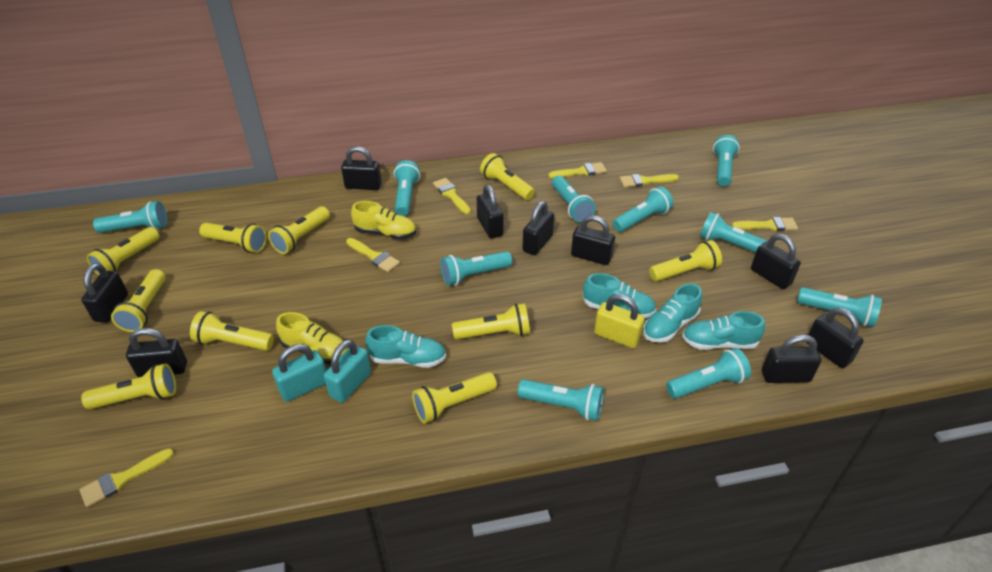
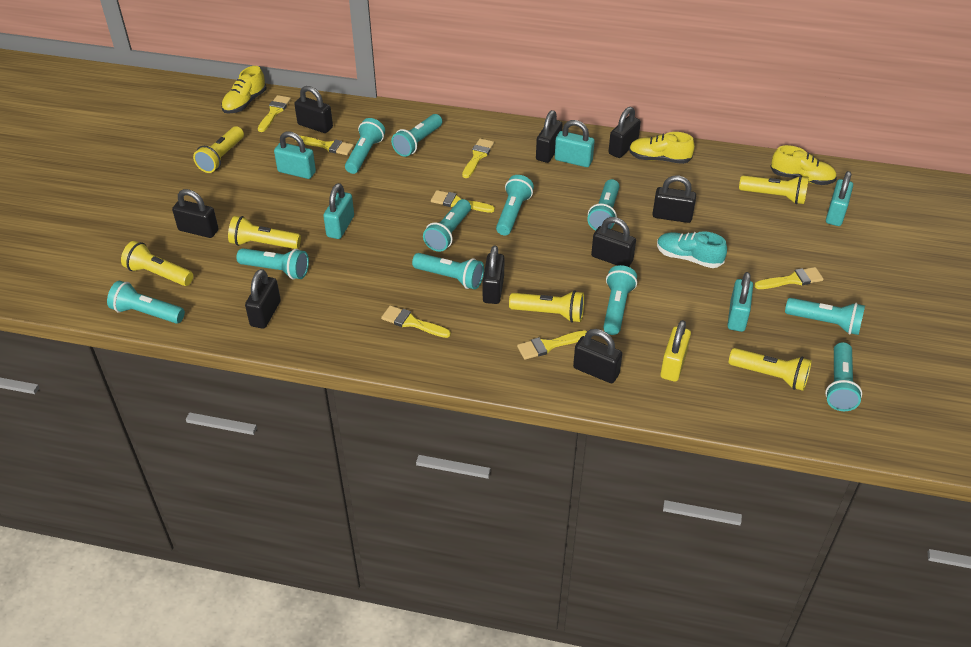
turquoise flashlight: 10 -> 11
turquoise padlock: 2 -> 5
turquoise shoe: 4 -> 1
yellow brush: 6 -> 7
yellow flashlight: 10 -> 6
yellow shoe: 2 -> 3

